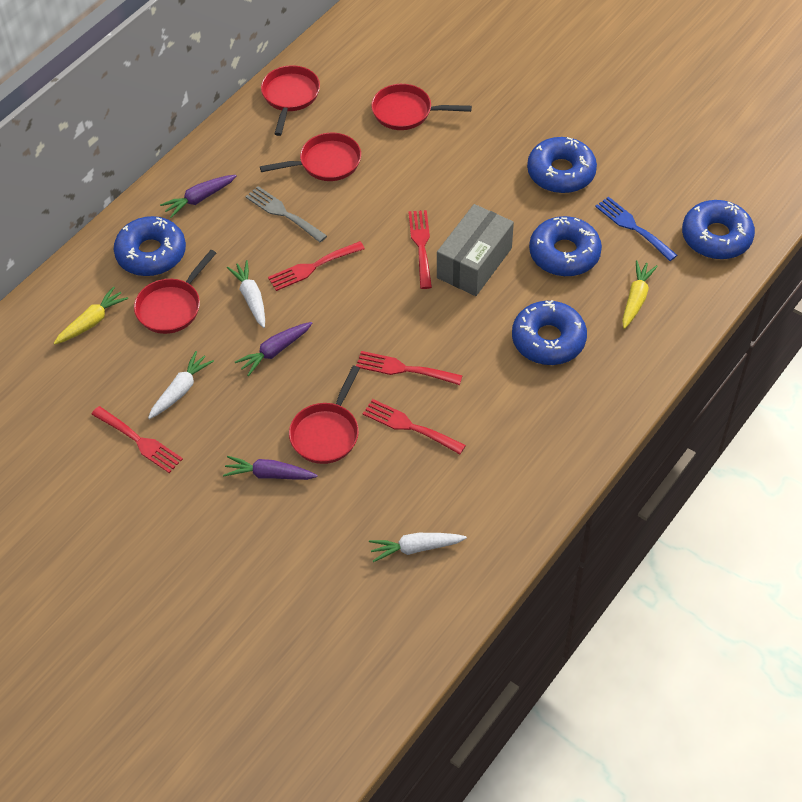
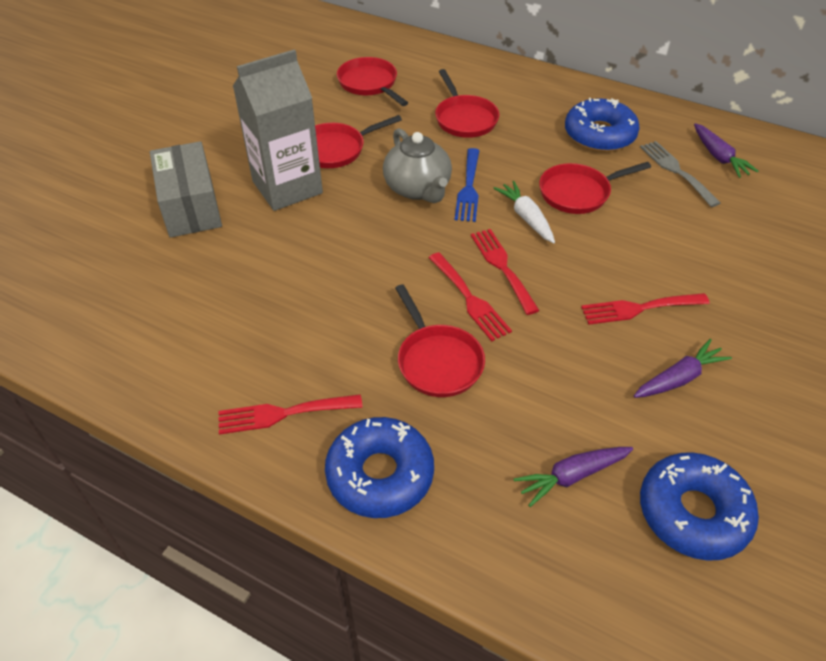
blue donut: 5 -> 3
grey carton: 0 -> 1
grey teapot: 0 -> 1
red fork: 5 -> 4
white carrot: 3 -> 1
yellow carrot: 2 -> 0

